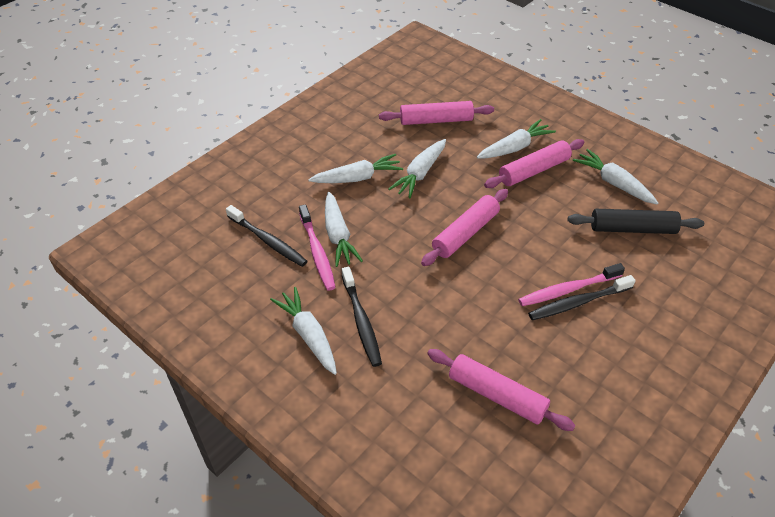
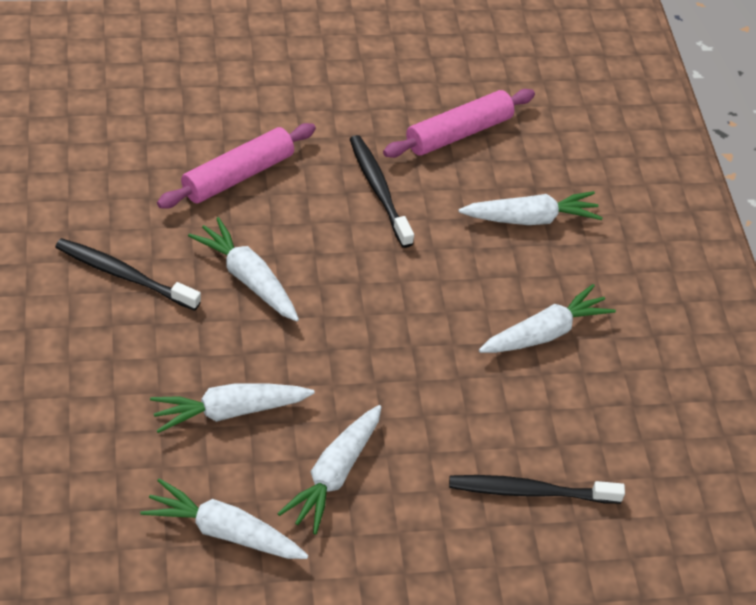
black rolling pin: 1 -> 0
pink rolling pin: 4 -> 2
pink toothbrush: 2 -> 0

